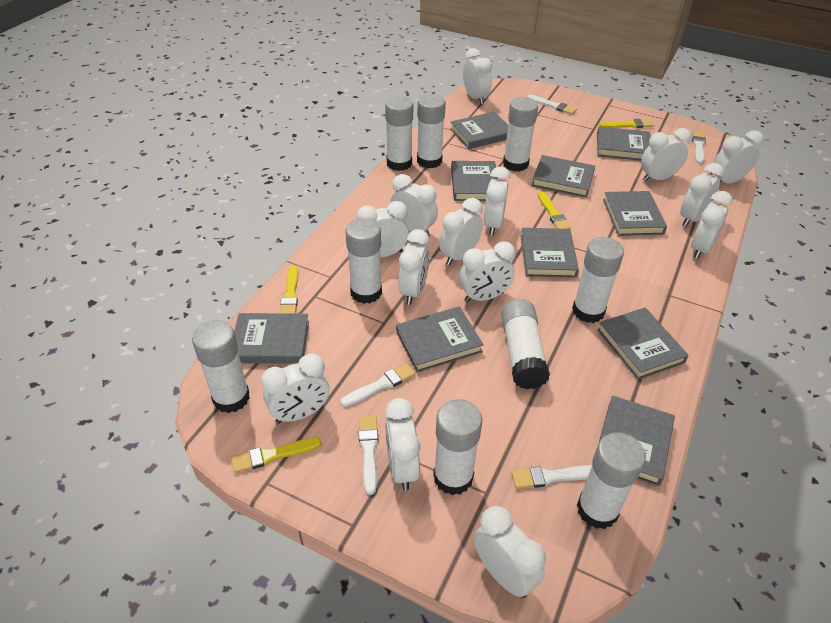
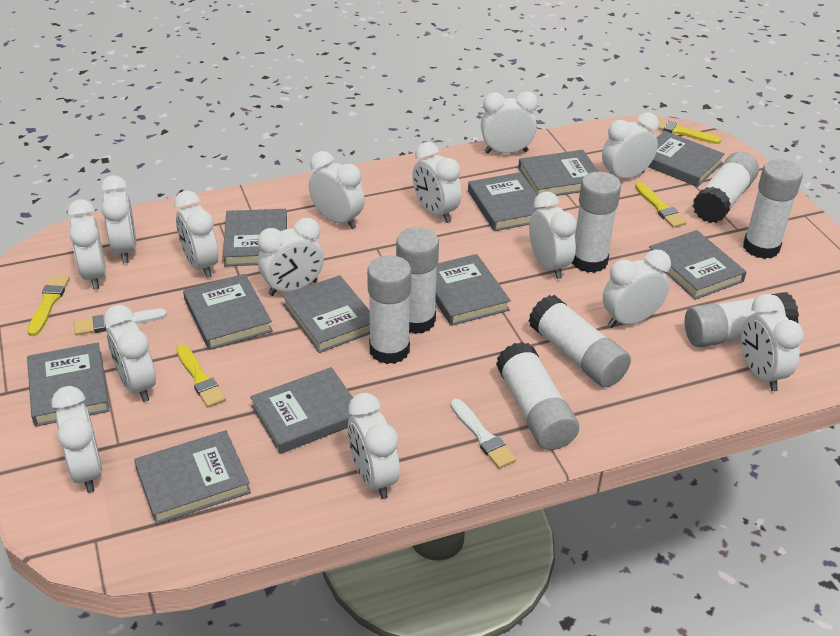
grey book: 10 -> 11
white brush: 5 -> 2
white glue stick: 9 -> 8

